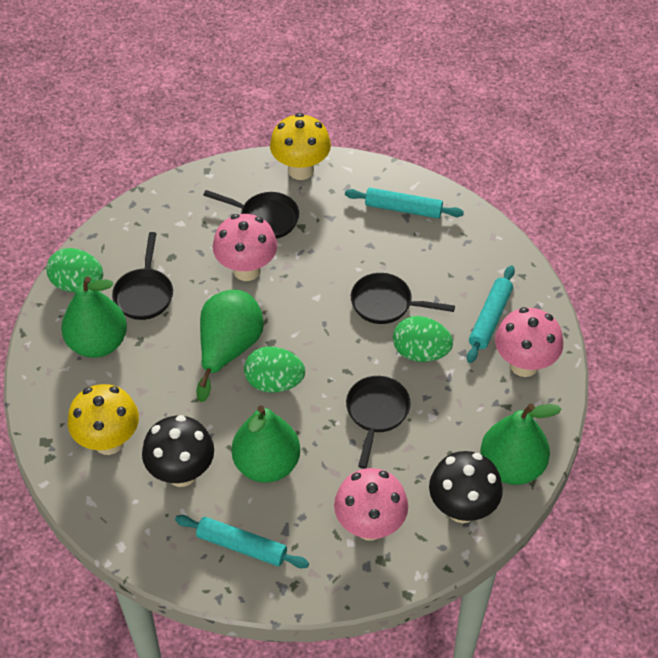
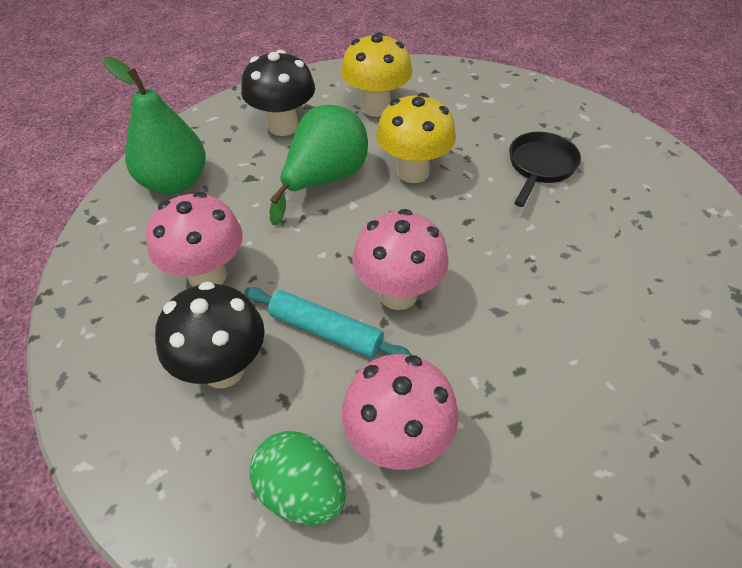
black pan: 4 -> 1
green egg: 3 -> 1
green pear: 4 -> 2
turquoise rolling pin: 3 -> 1

